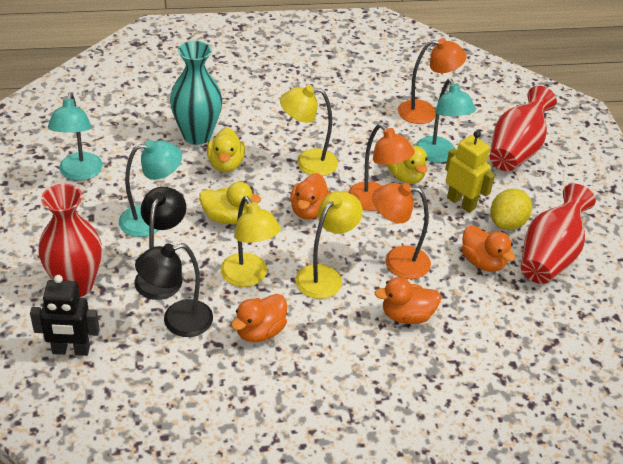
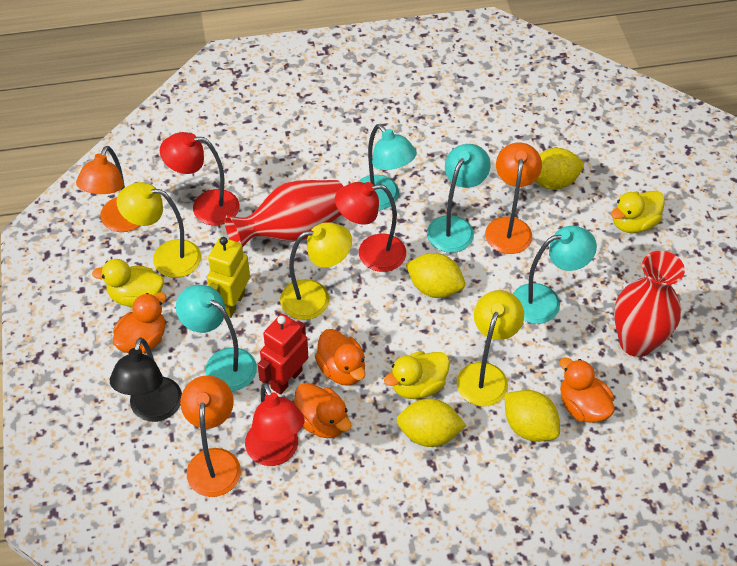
black lamp: 2 -> 1
black robot: 1 -> 0
red lamp: 0 -> 3
red robot: 0 -> 1
red vase: 3 -> 2
turquoise lamp: 3 -> 4
turquoise vase: 1 -> 0
yellow lemon: 1 -> 4

